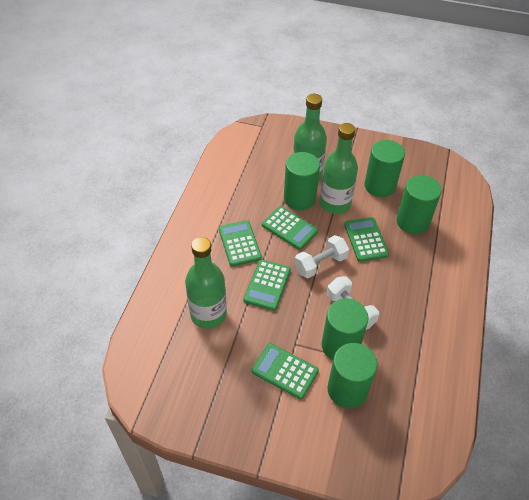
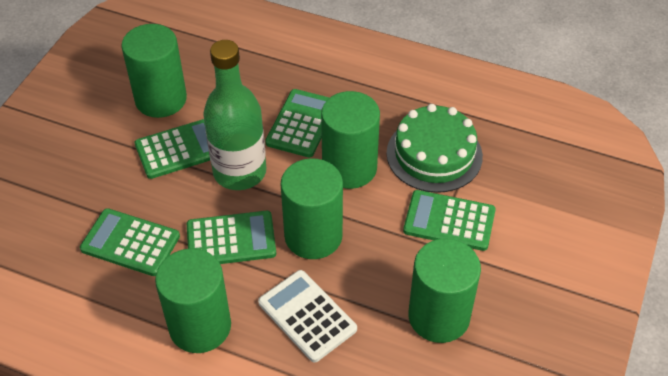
green bottle: 3 -> 1
green cake: 0 -> 1
white calculator: 0 -> 1
white dumbbell: 2 -> 0

